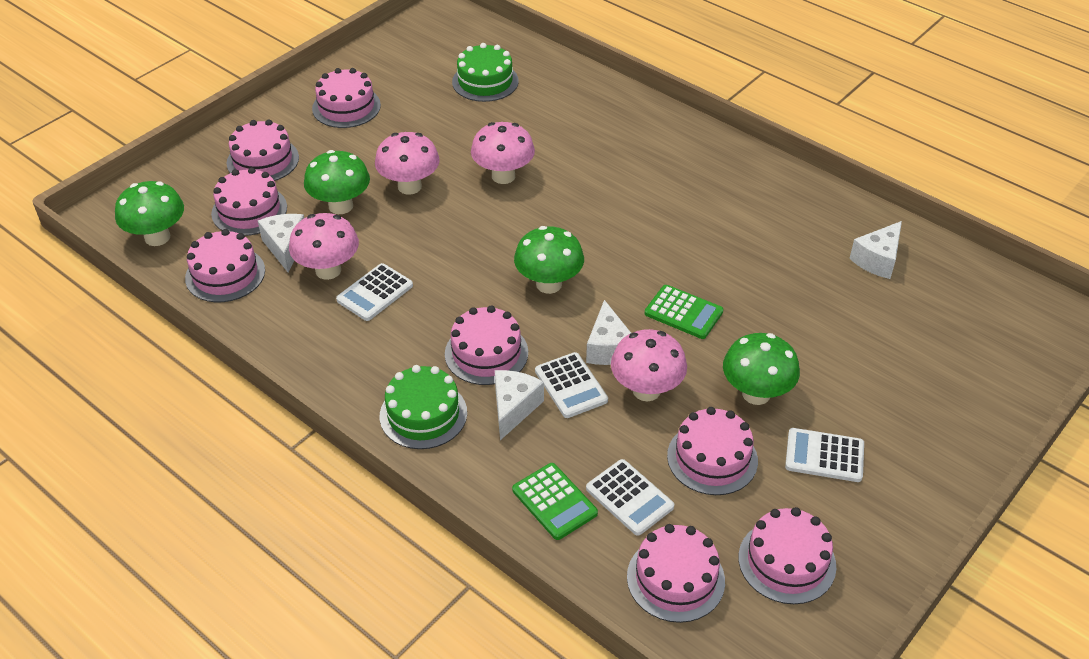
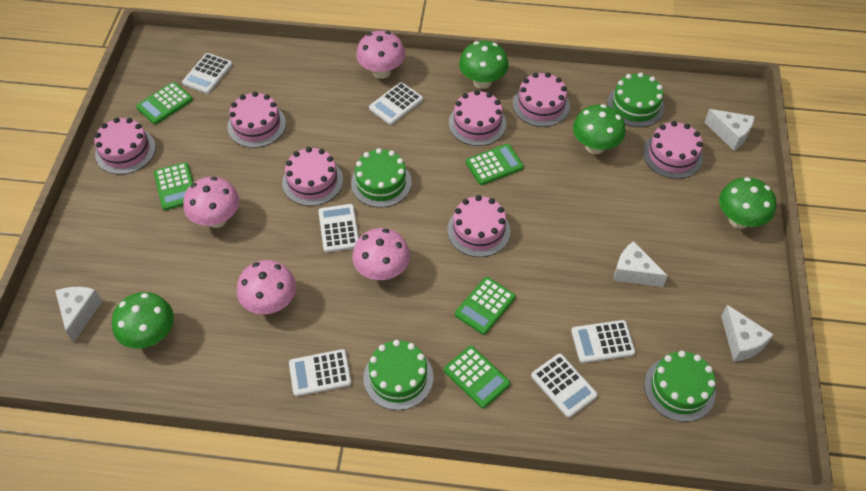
green cake: 2 -> 4
green calculator: 2 -> 5
pink cake: 8 -> 7
white calculator: 4 -> 6

